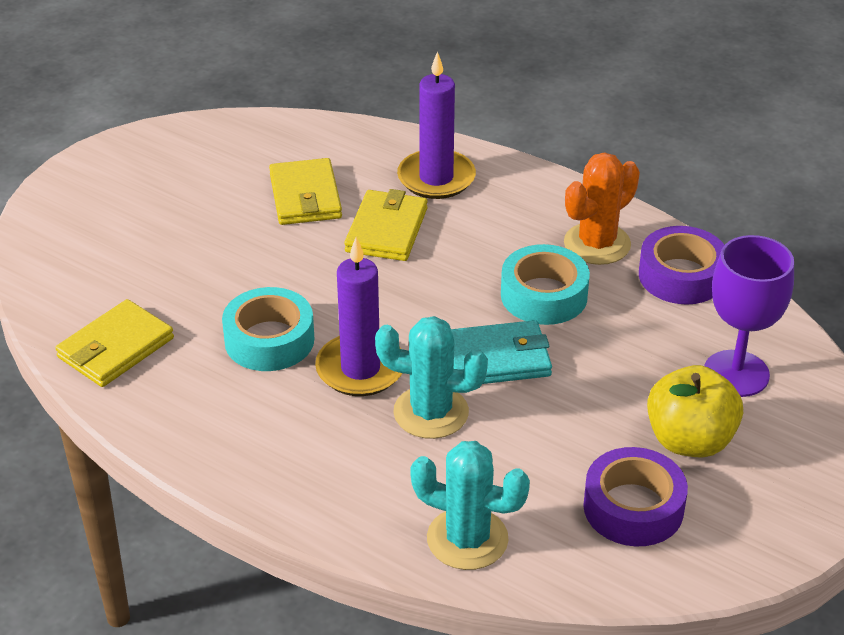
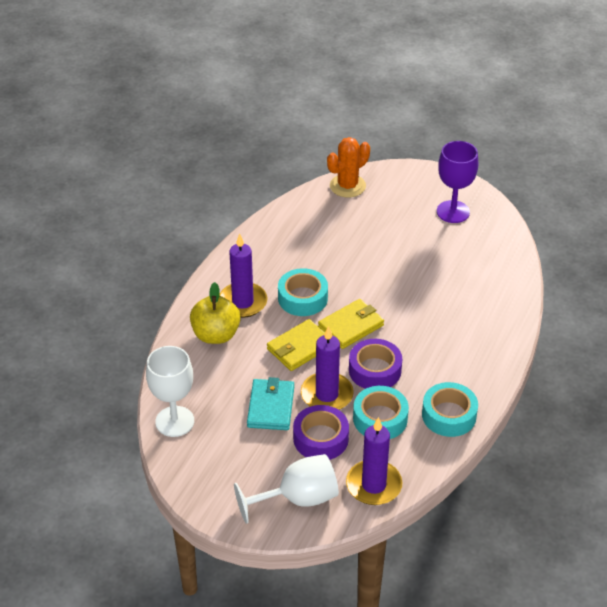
purple candle: 2 -> 3
turquoise cactus: 2 -> 0
turquoise tape: 2 -> 3
white goblet: 0 -> 2
yellow wallet: 3 -> 2

